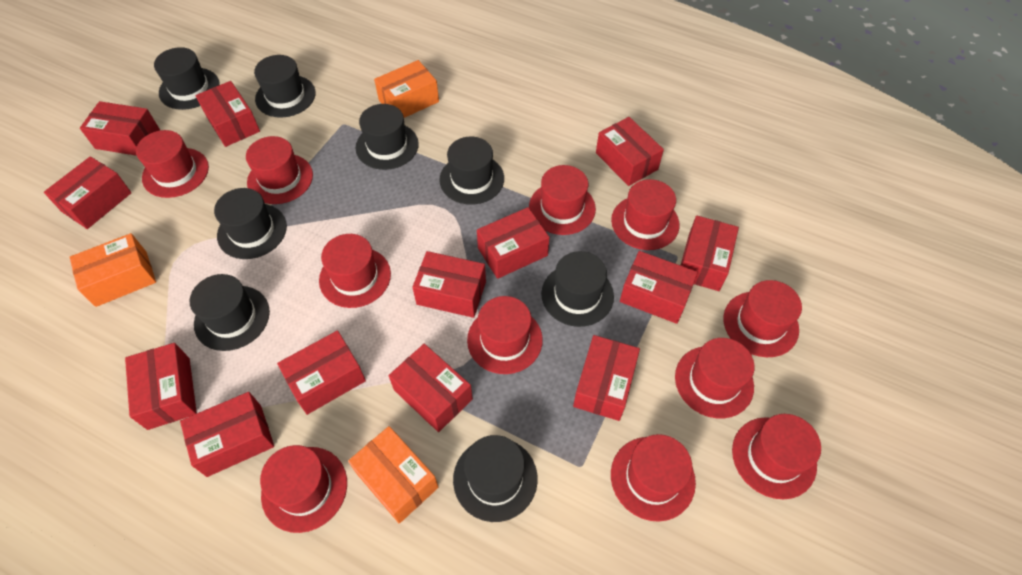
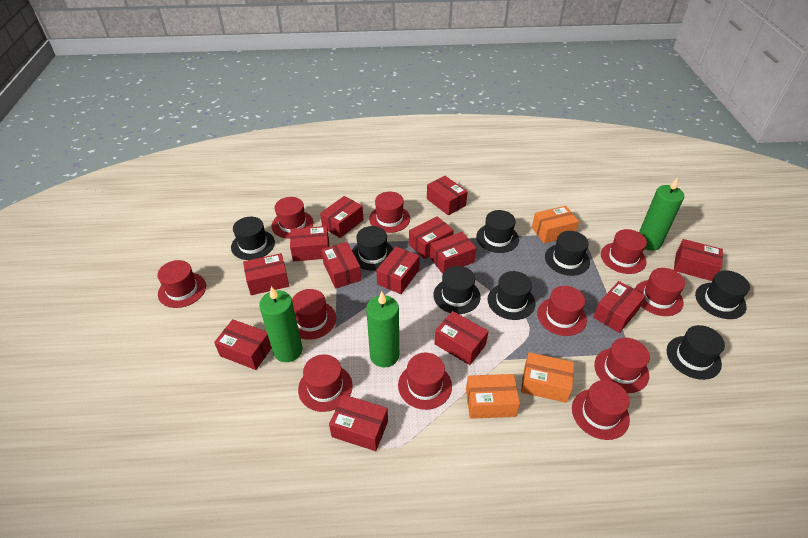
green candle: 0 -> 3

